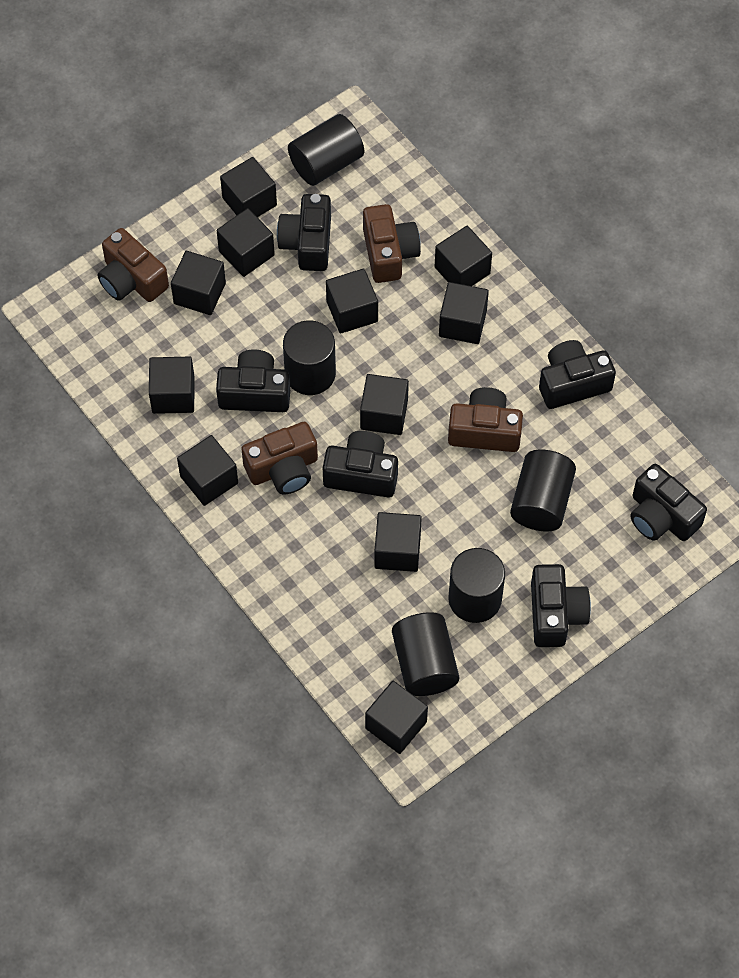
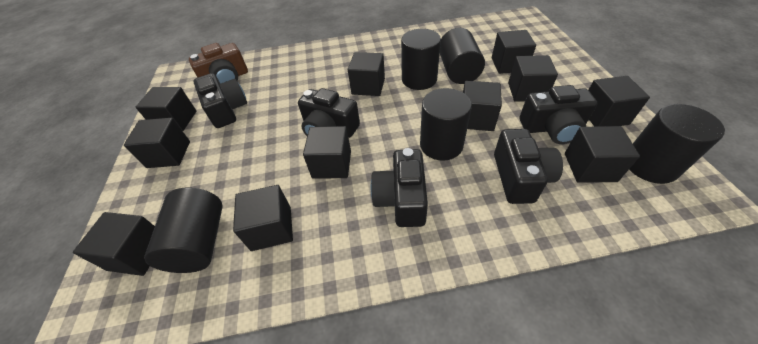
black camera: 6 -> 5
brown camera: 4 -> 1

